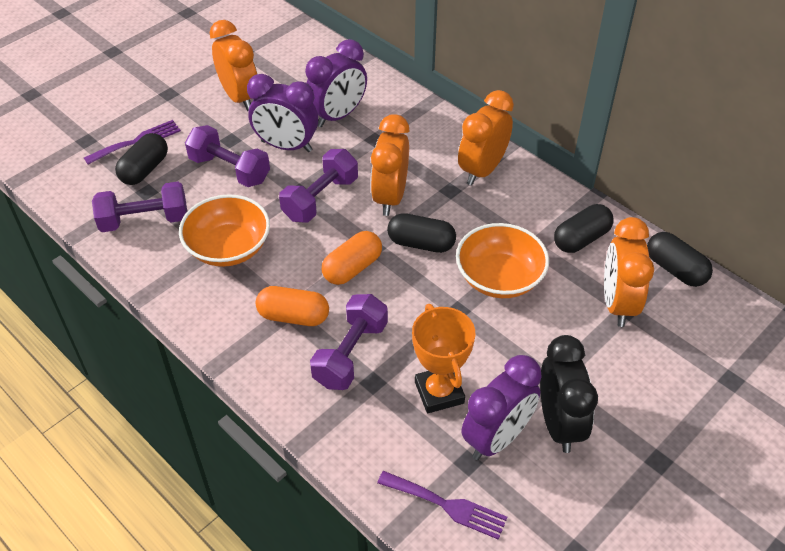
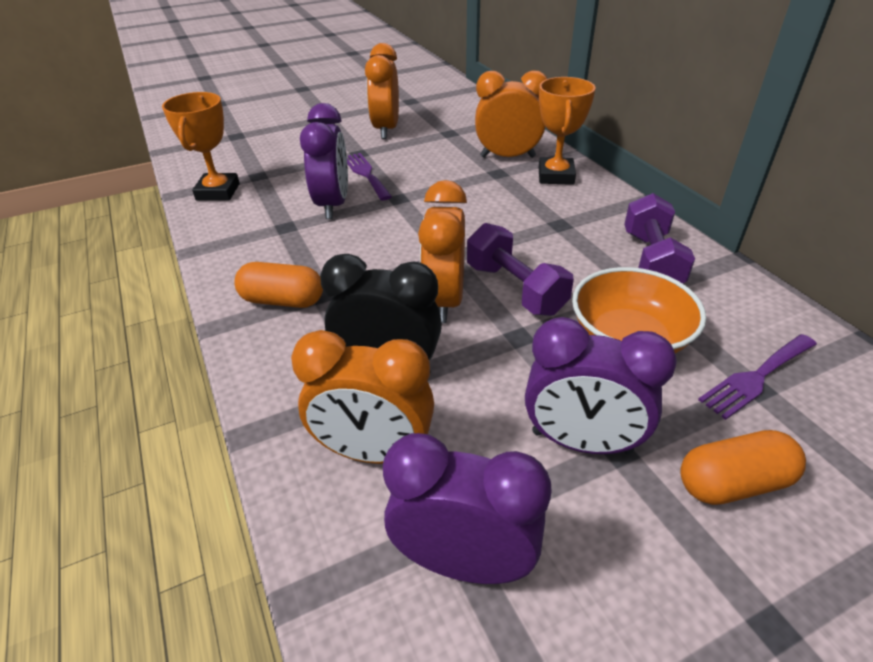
black capsule: 4 -> 0
orange bowl: 2 -> 1
orange trophy: 1 -> 2
purple dumbbell: 4 -> 2

